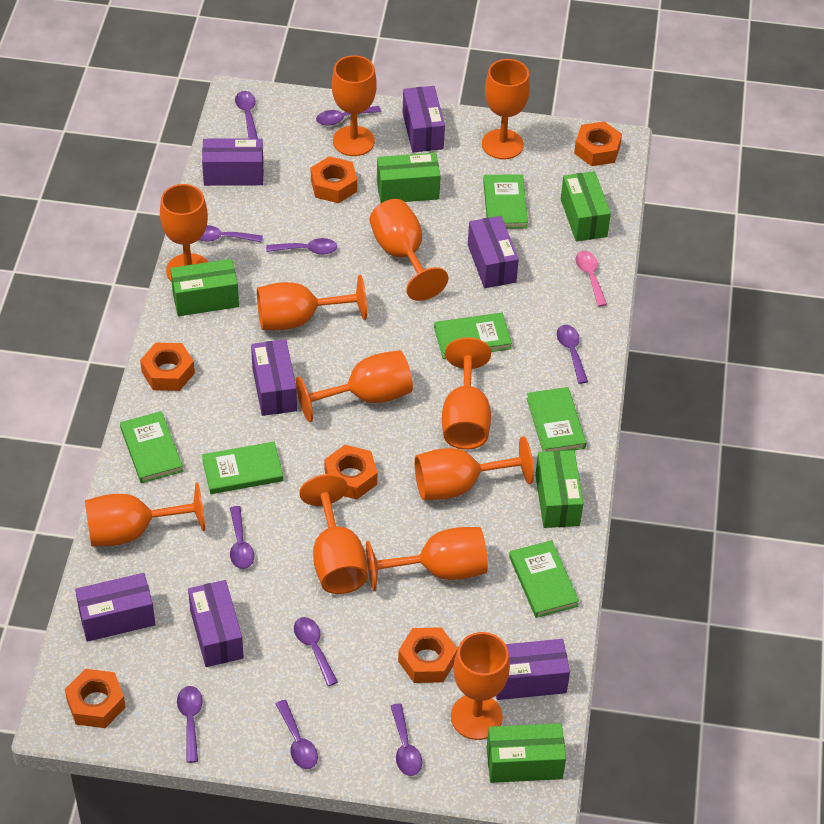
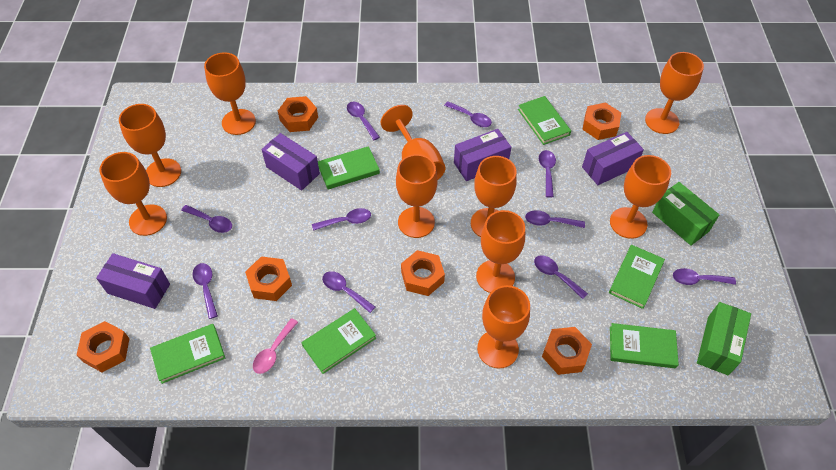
green box: 5 -> 2
orange goblet: 12 -> 10
purple box: 7 -> 4

